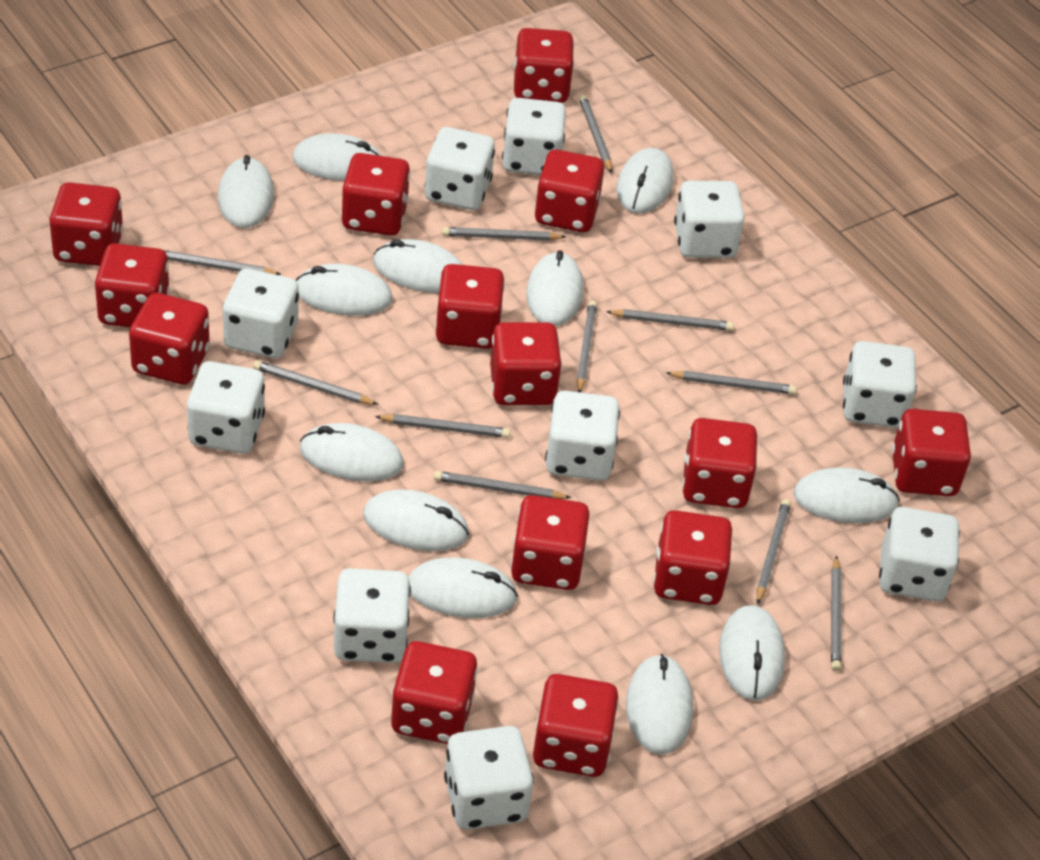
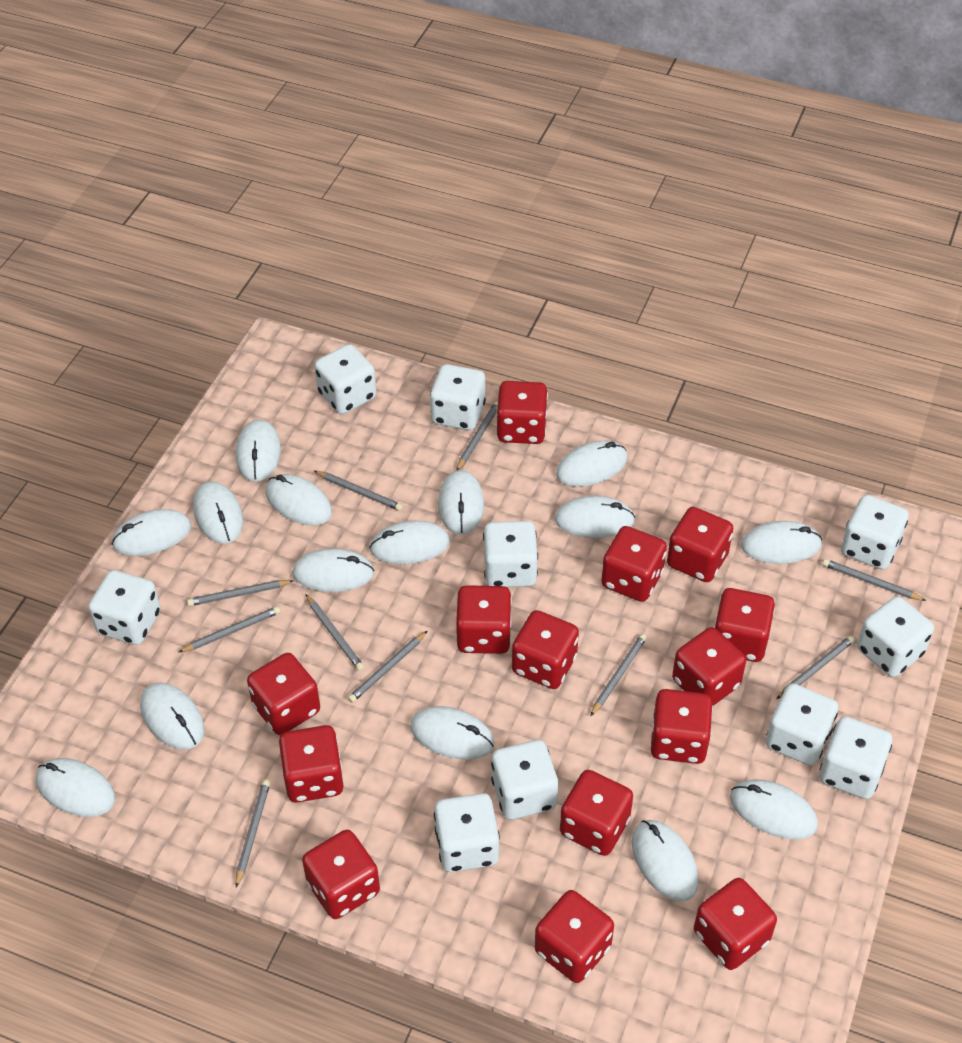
grey pencil: 11 -> 10
white mouse: 12 -> 15

